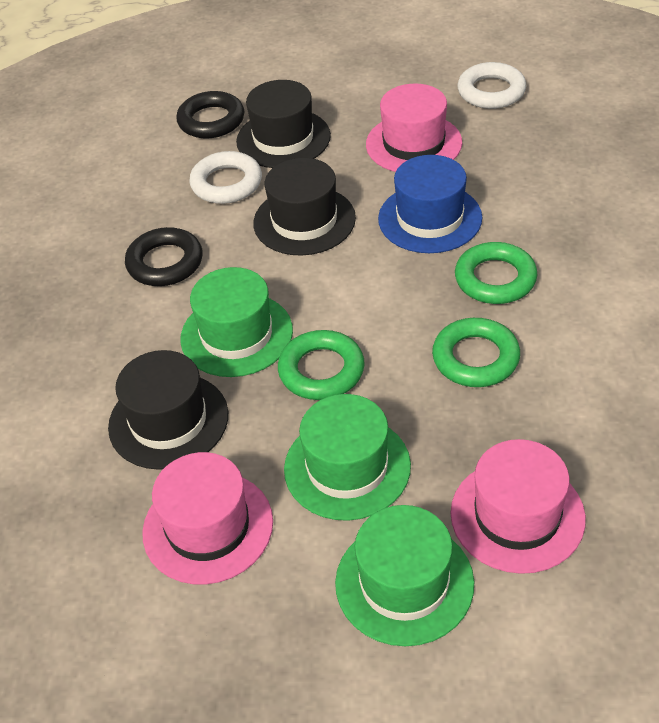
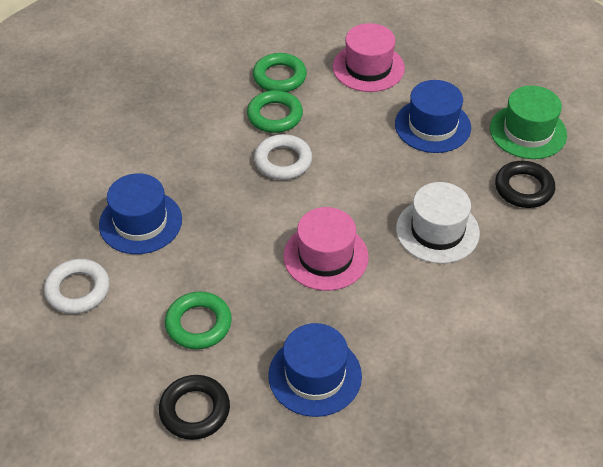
black hat: 3 -> 0
blue hat: 1 -> 3
green hat: 3 -> 1
pink hat: 3 -> 2
white hat: 0 -> 1

